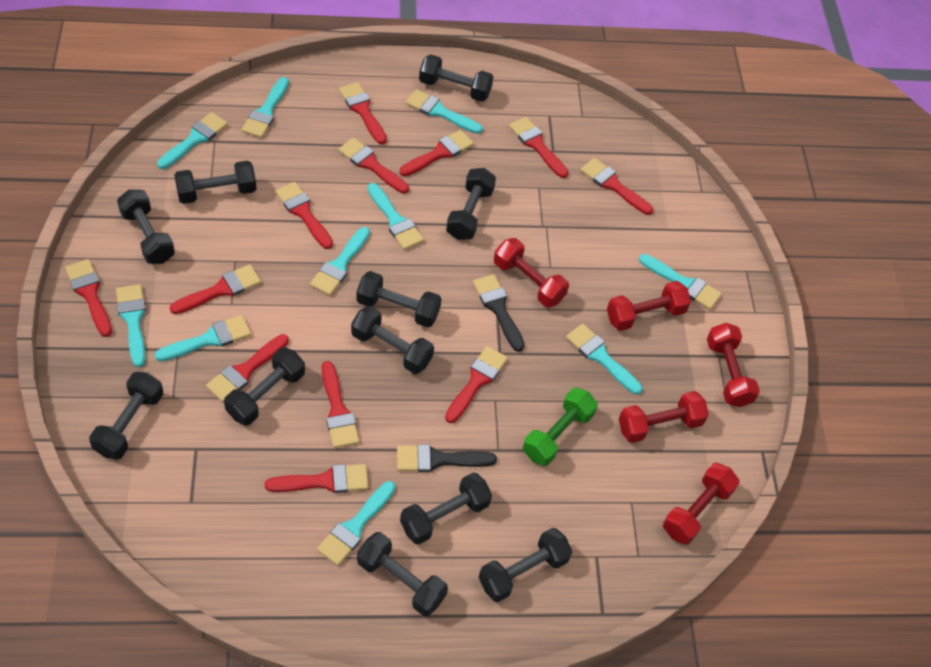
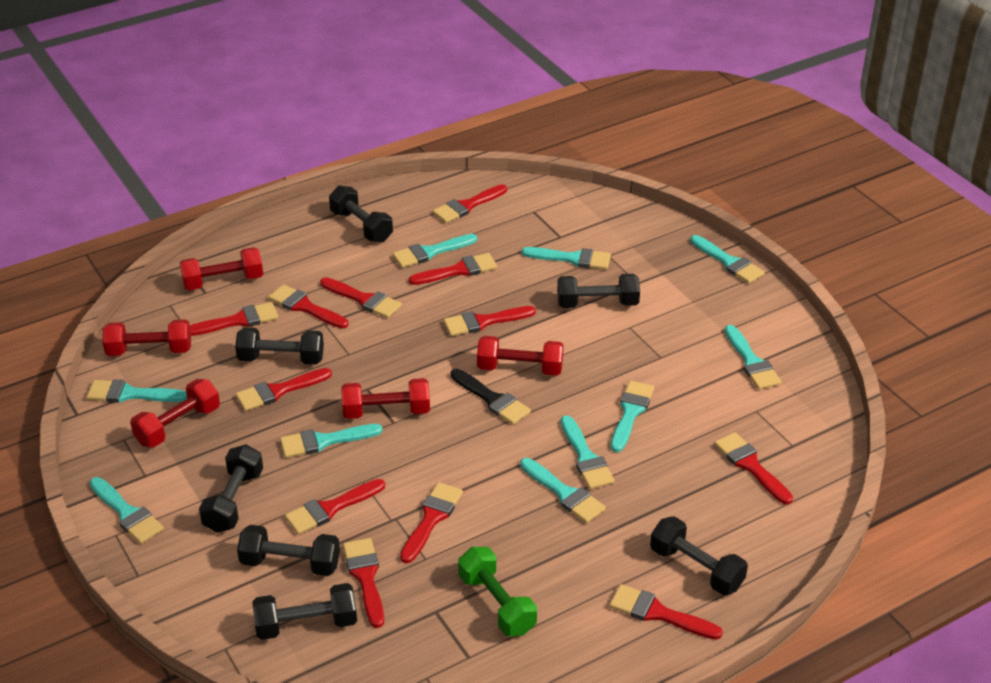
black brush: 2 -> 1
black dumbbell: 11 -> 7

